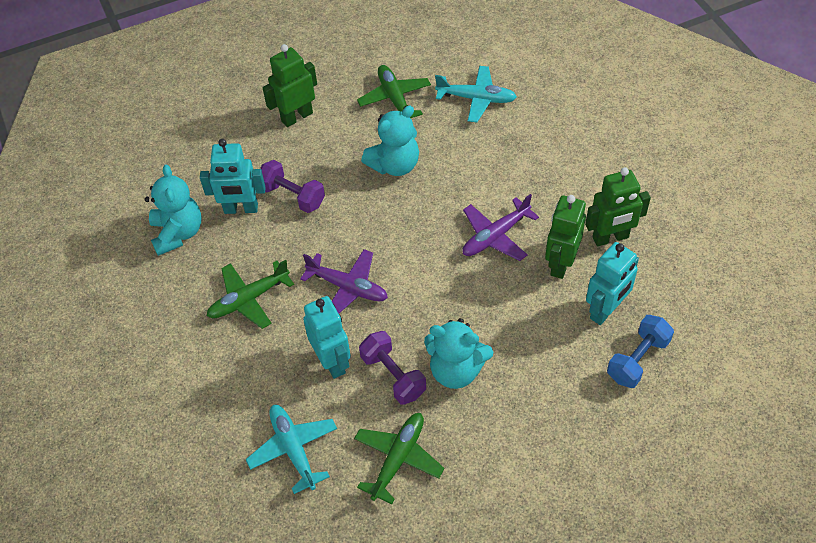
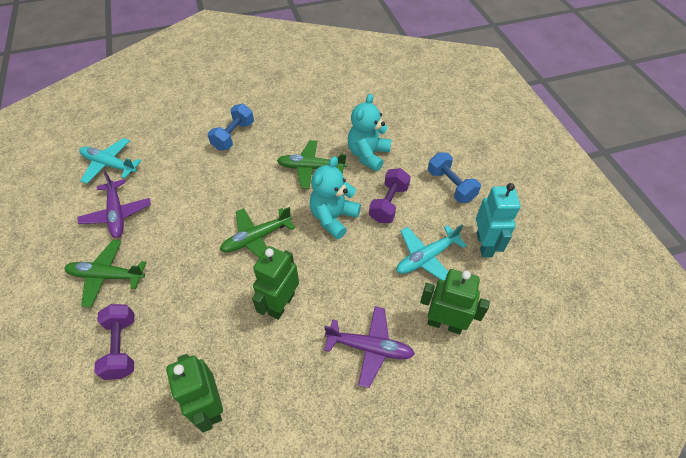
blue dumbbell: 1 -> 2
turquoise robot: 3 -> 1
turquoise teddy bear: 3 -> 2

